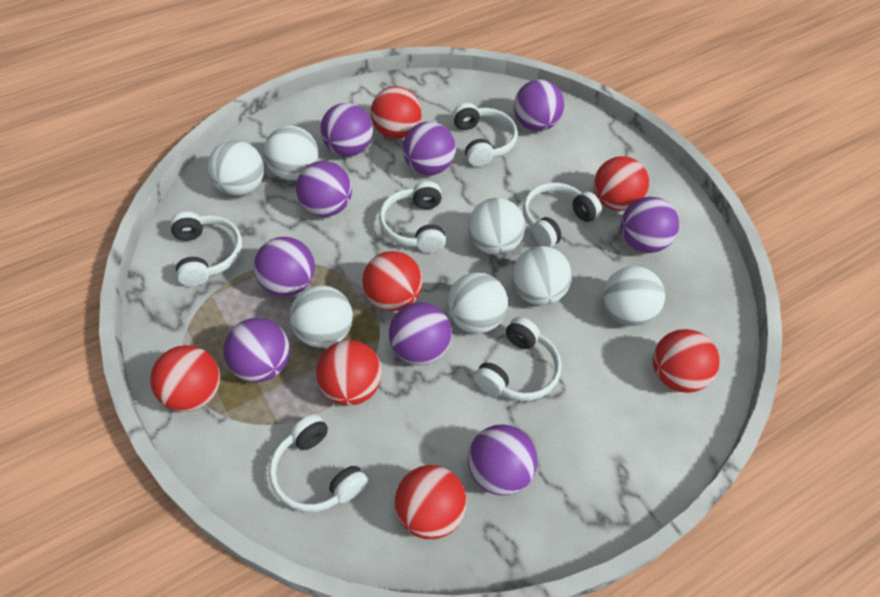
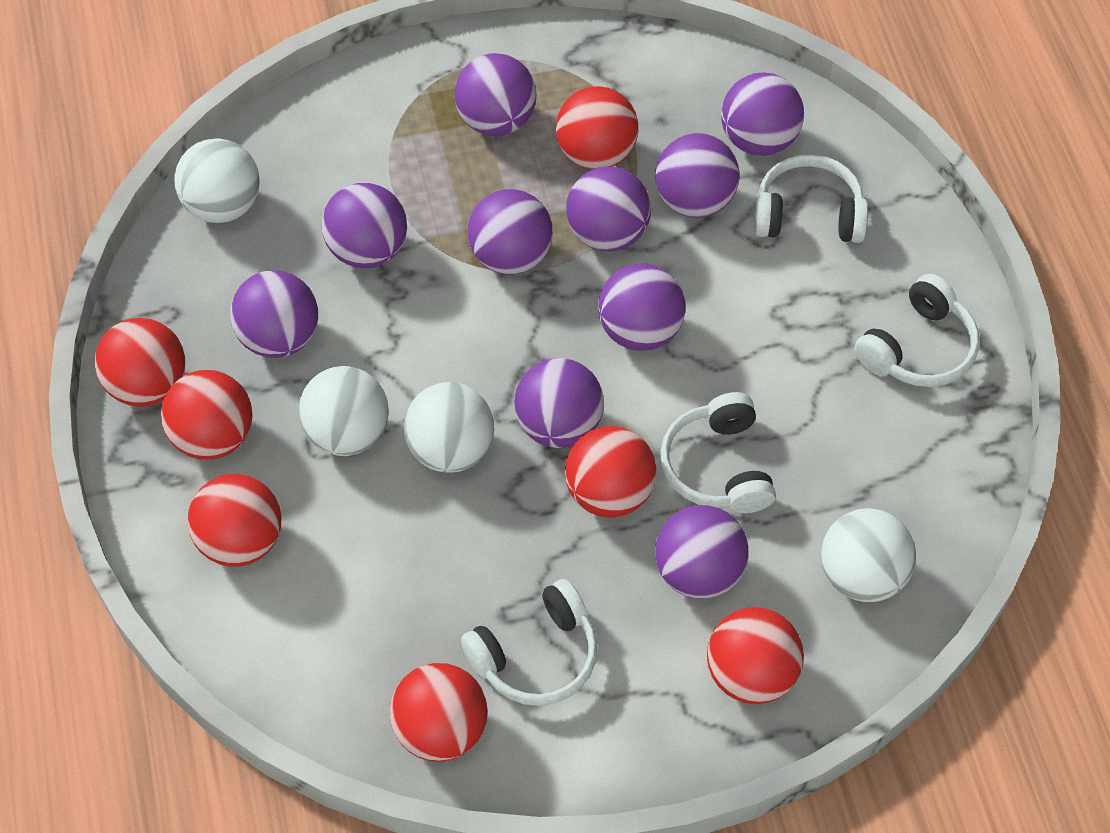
purple ball: 9 -> 10
white ball: 7 -> 4
white headphones: 6 -> 4

